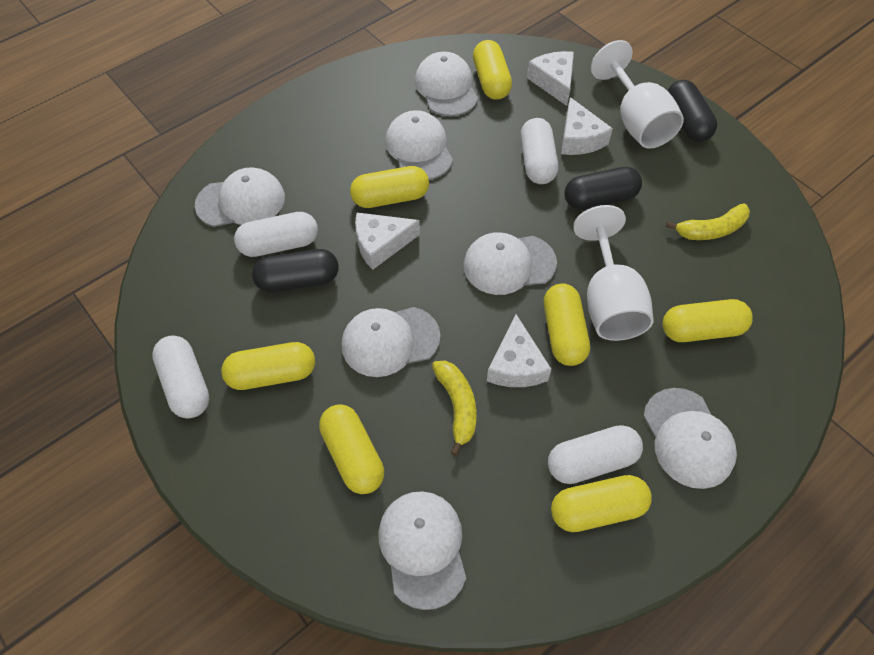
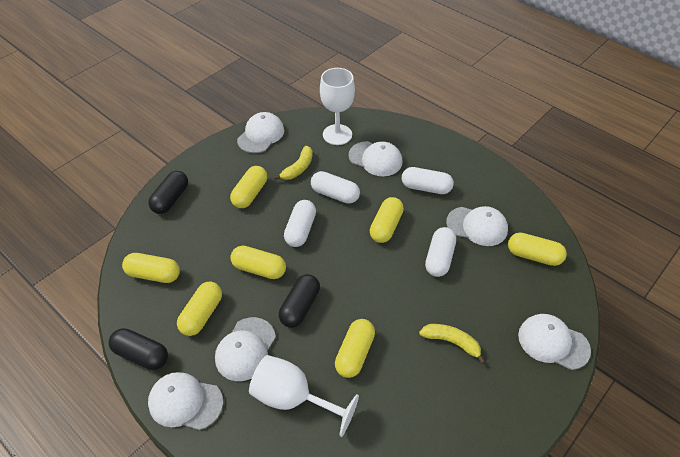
white cap: 7 -> 6
white cheese: 4 -> 0

